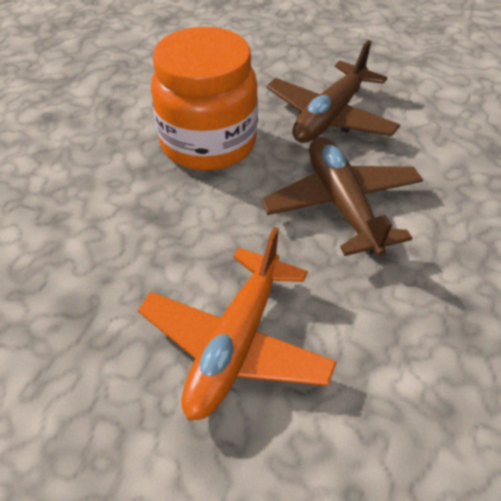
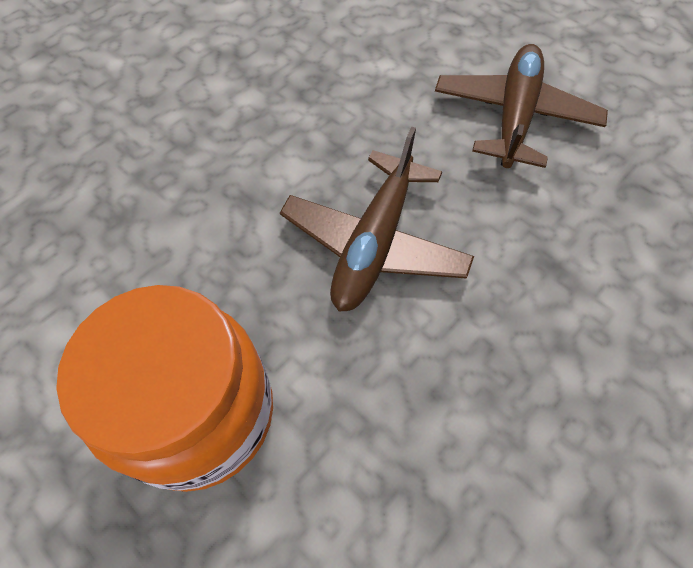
orange plane: 1 -> 0

